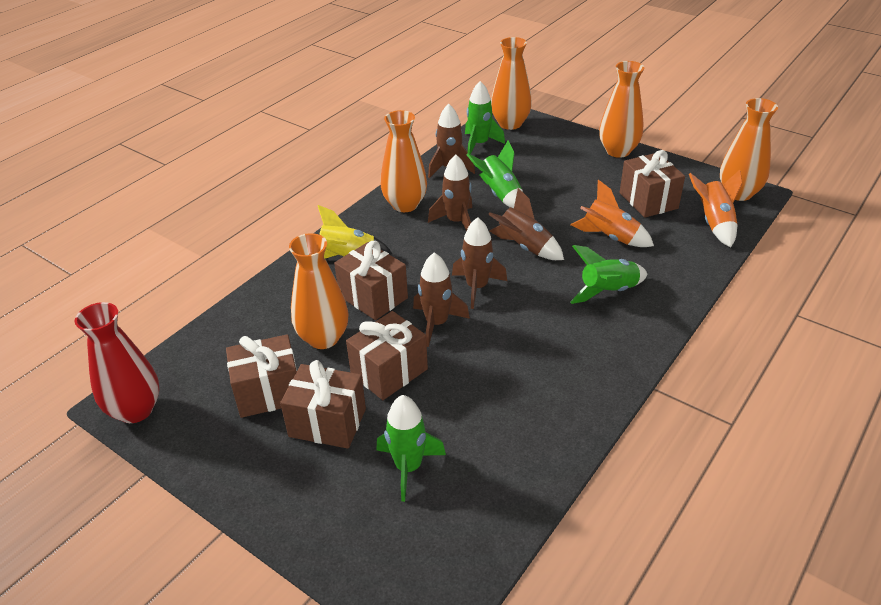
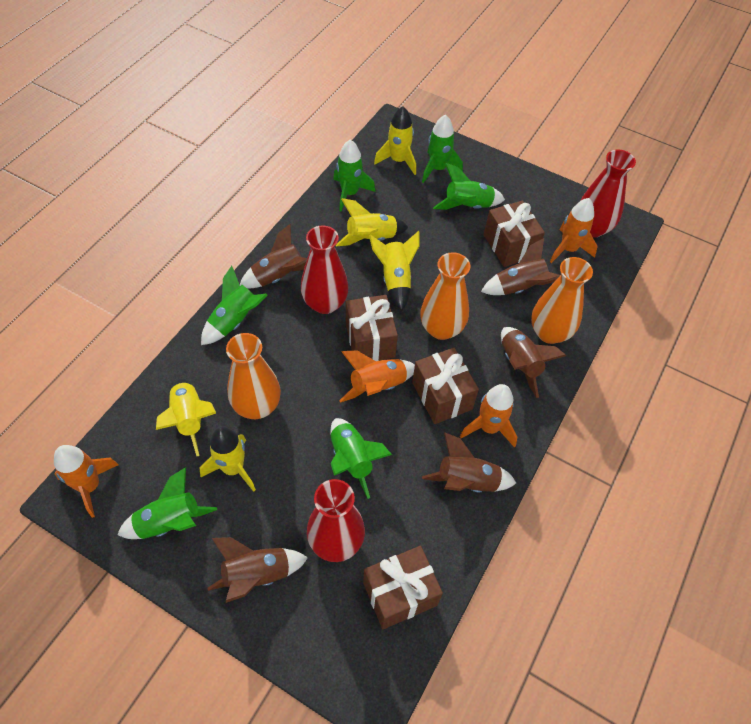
brown gift: 5 -> 4
green rocket: 4 -> 6
orange rocket: 2 -> 4
orange vase: 5 -> 3
red vase: 1 -> 3
yellow rocket: 1 -> 5

